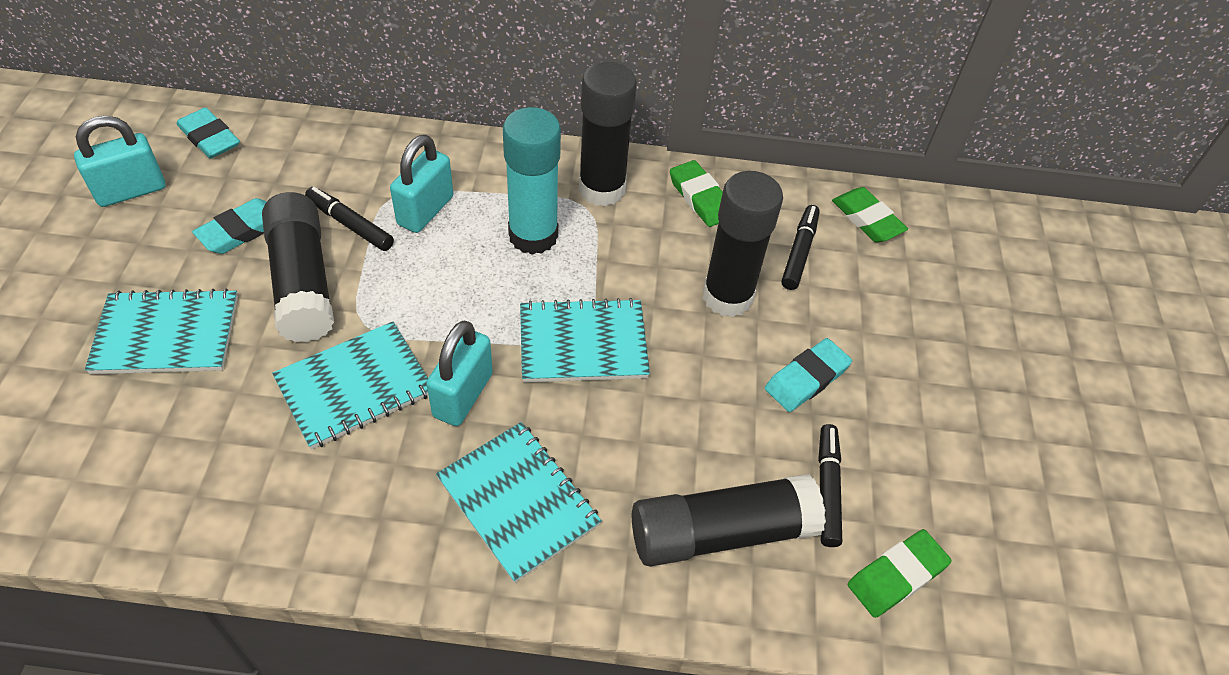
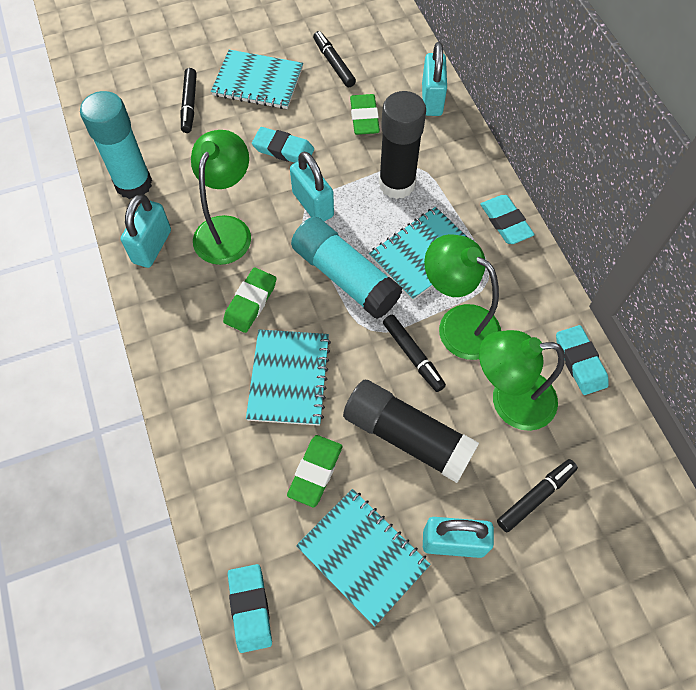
black glue stick: 4 -> 2
black marker: 3 -> 4
green lamp: 0 -> 3
turquoise eraser: 3 -> 4
turquoise glue stick: 1 -> 2
turquoise padlock: 3 -> 4

